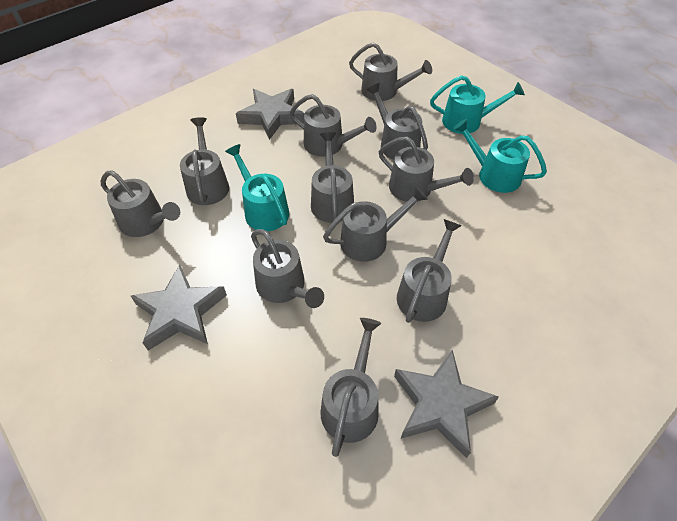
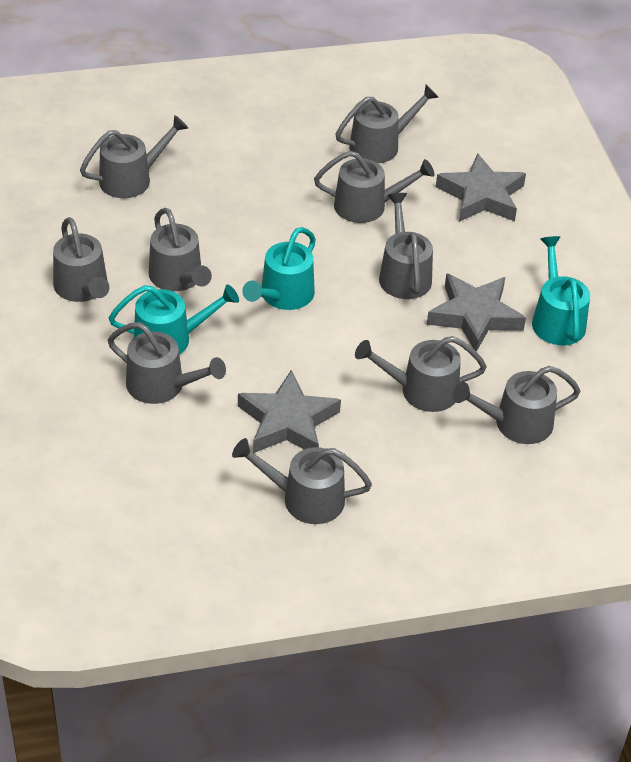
grey watering can: 11 -> 10

